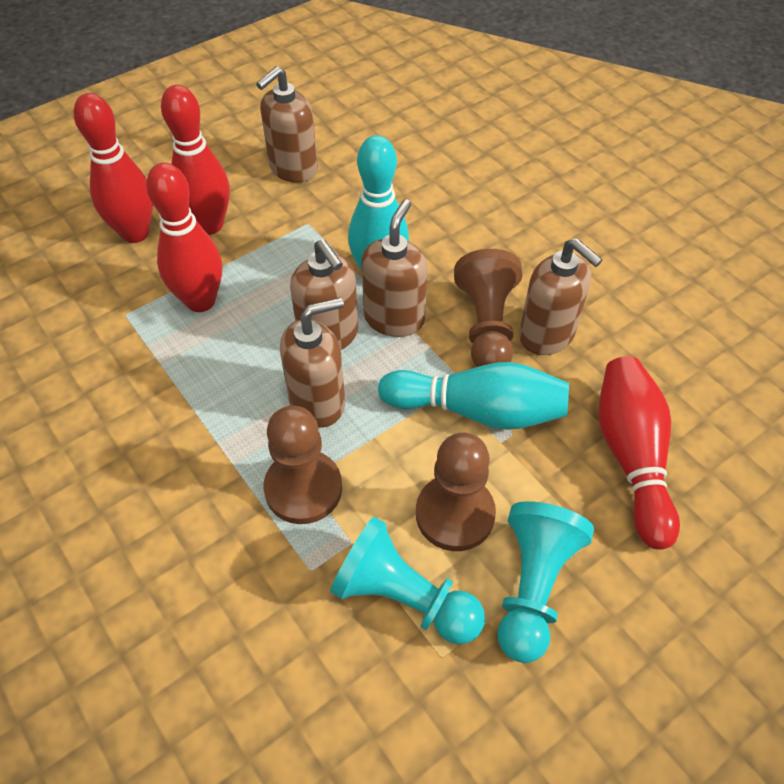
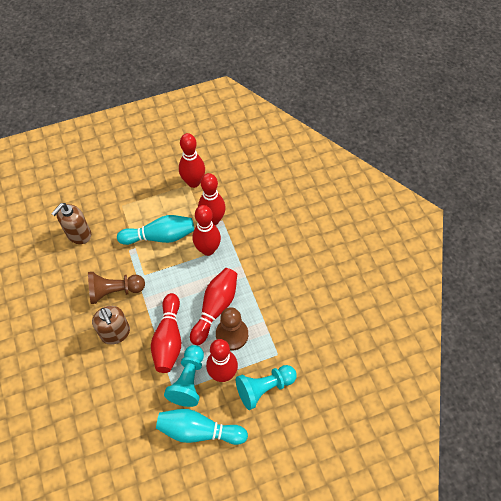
brown pawn: 3 -> 2
brown soap dispenser: 5 -> 2
red bowling pin: 4 -> 6

